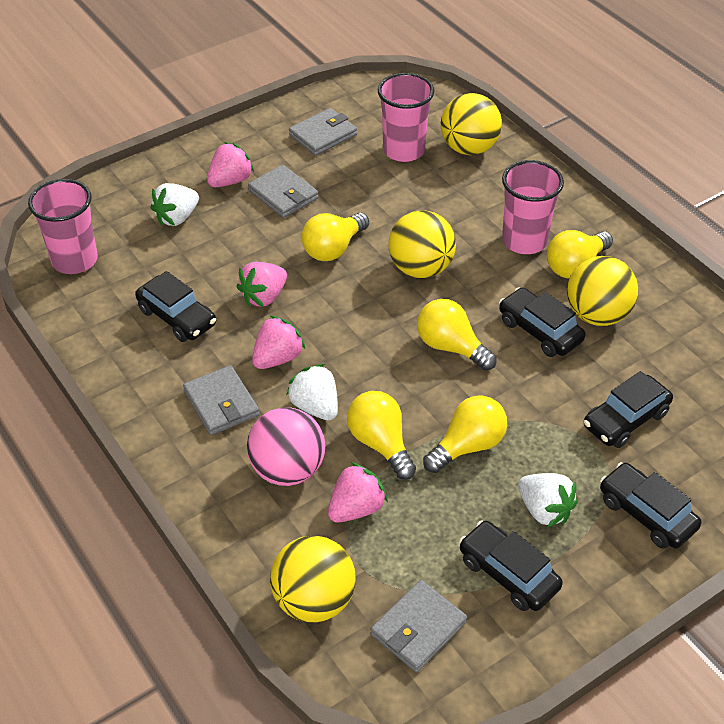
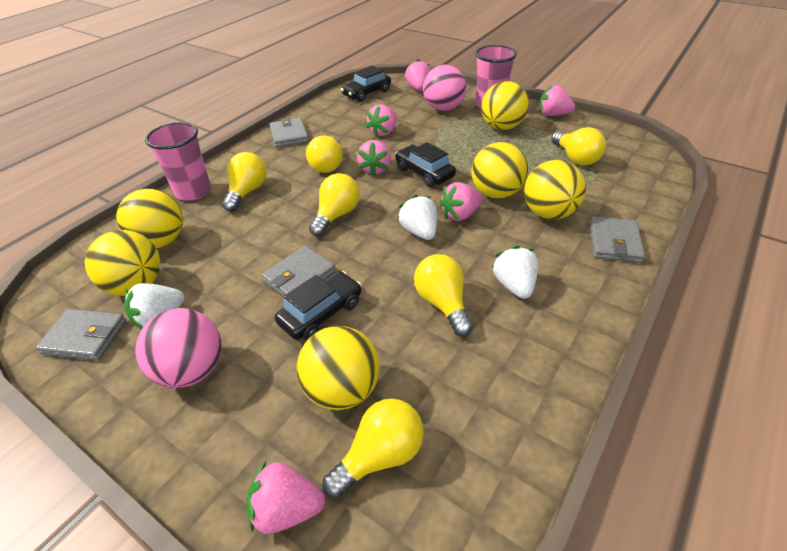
black car: 5 -> 3
pink ball: 1 -> 2
pink cup: 3 -> 2
pink strawberry: 4 -> 6
yellow ball: 4 -> 6
yellow light bulb: 5 -> 6

